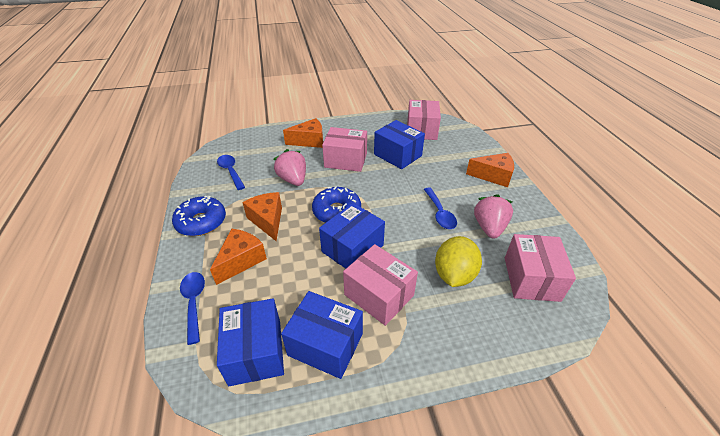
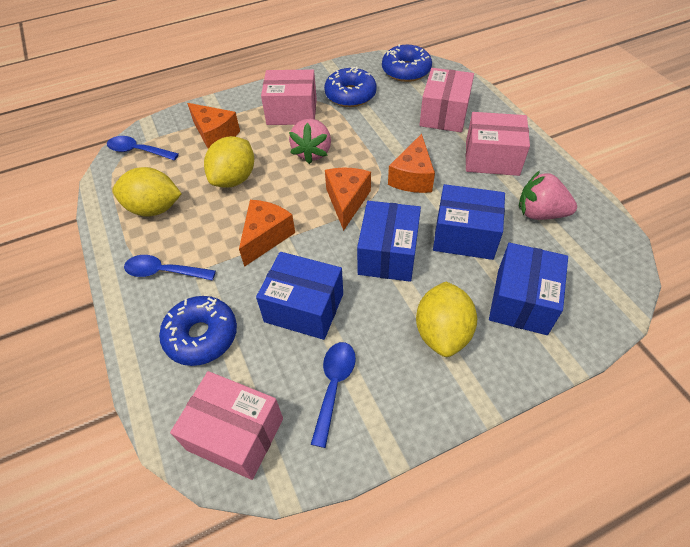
blue donut: 2 -> 3
yellow lemon: 1 -> 3

